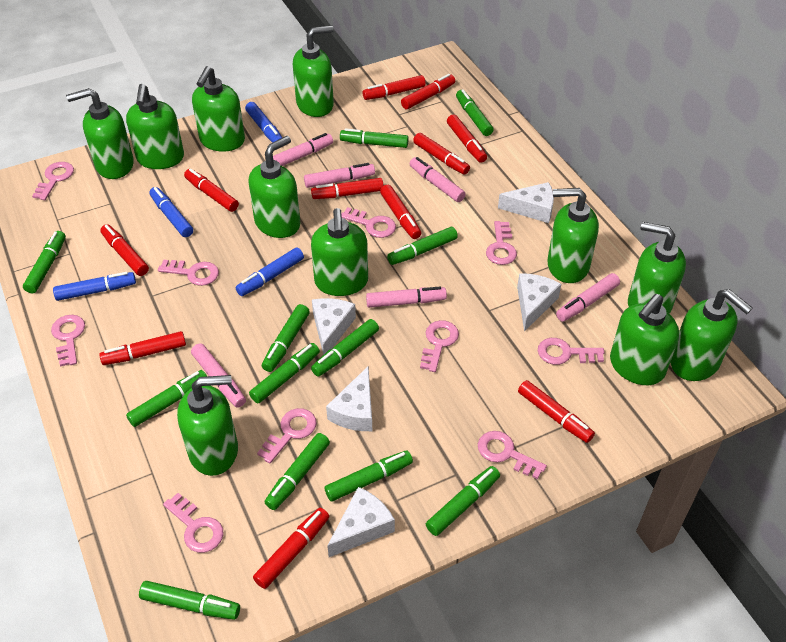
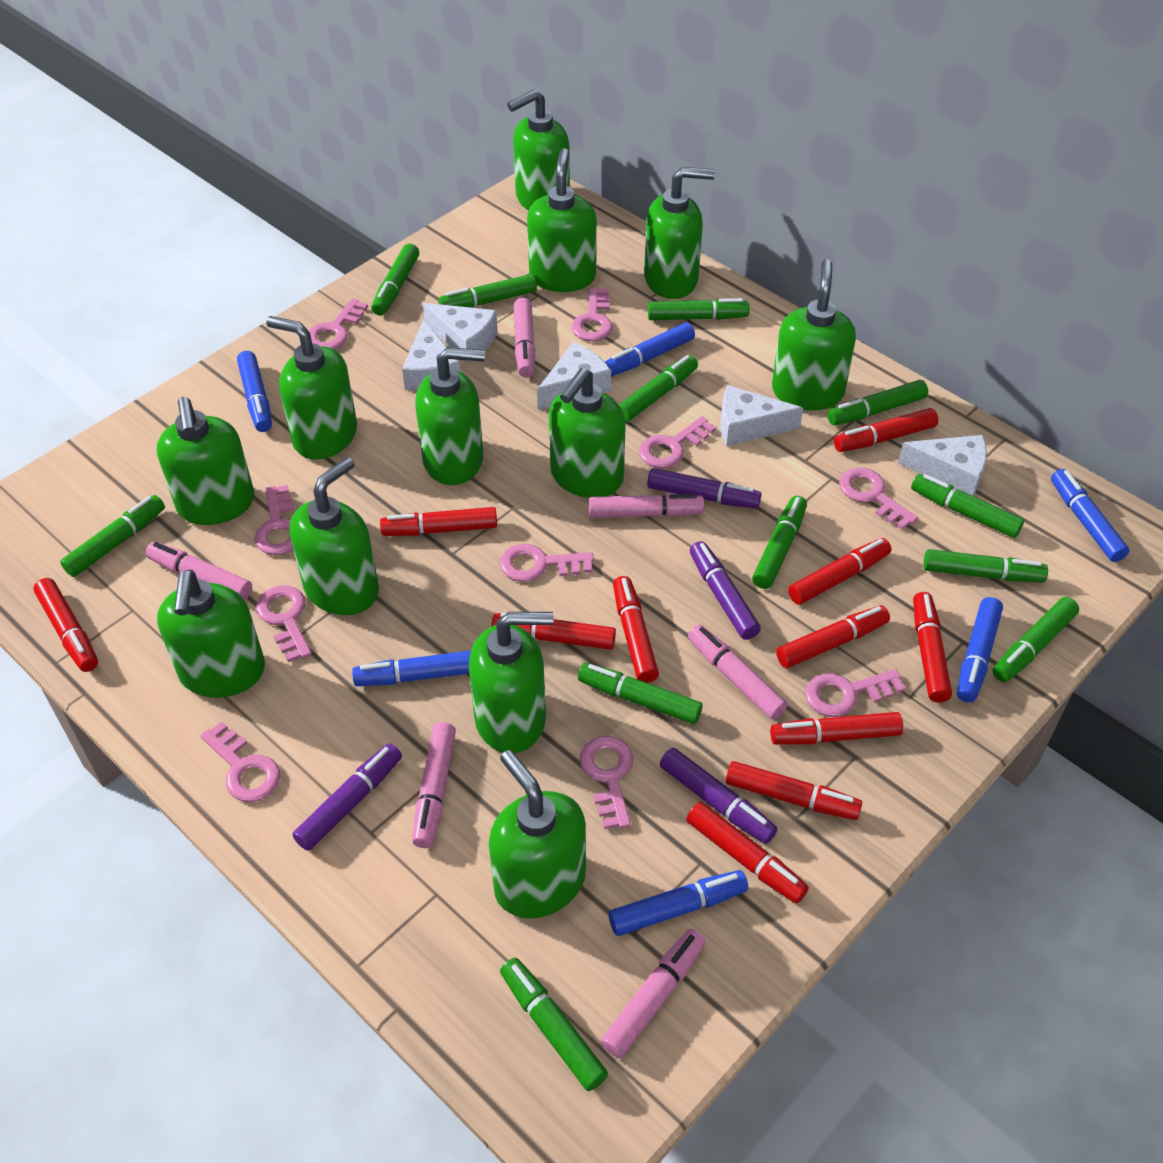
blue marker: 4 -> 6
green soap dispenser: 11 -> 12
purple marker: 0 -> 4

